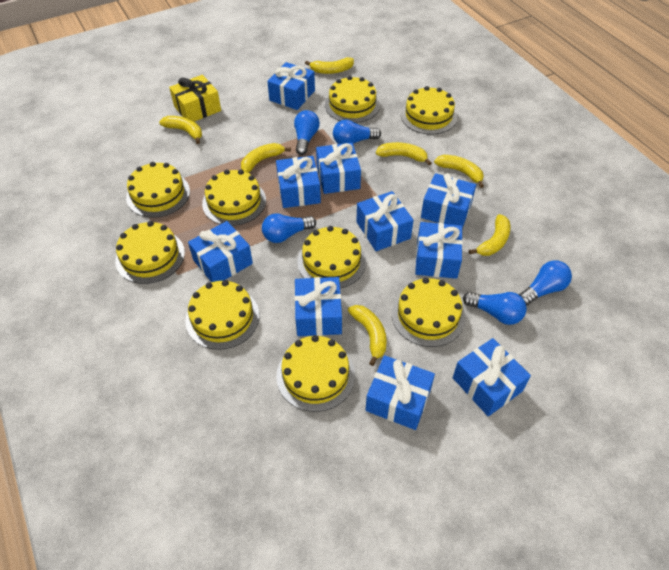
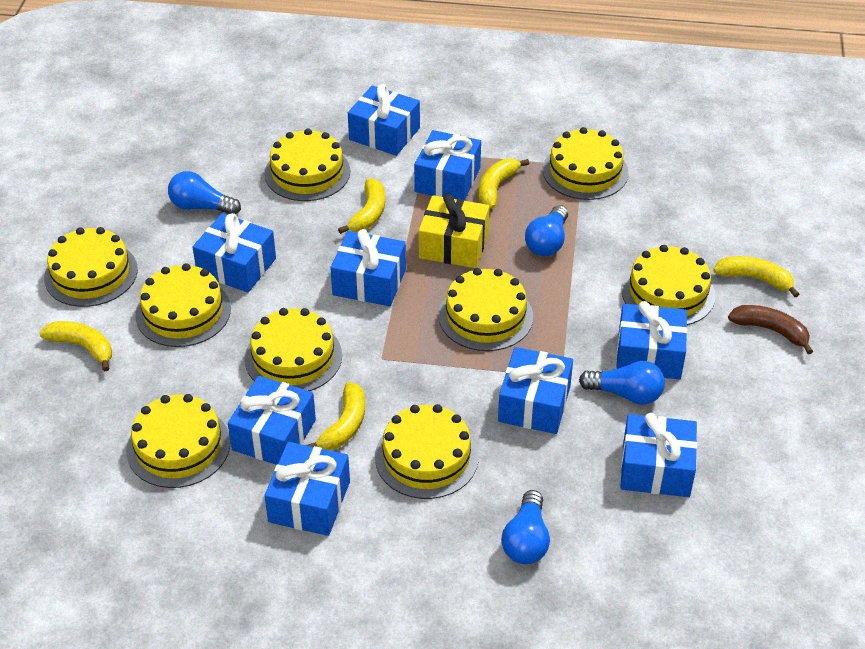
blue gift: 10 -> 9
blue light bulb: 5 -> 4
brown banana: 0 -> 1
yellow banana: 7 -> 5

